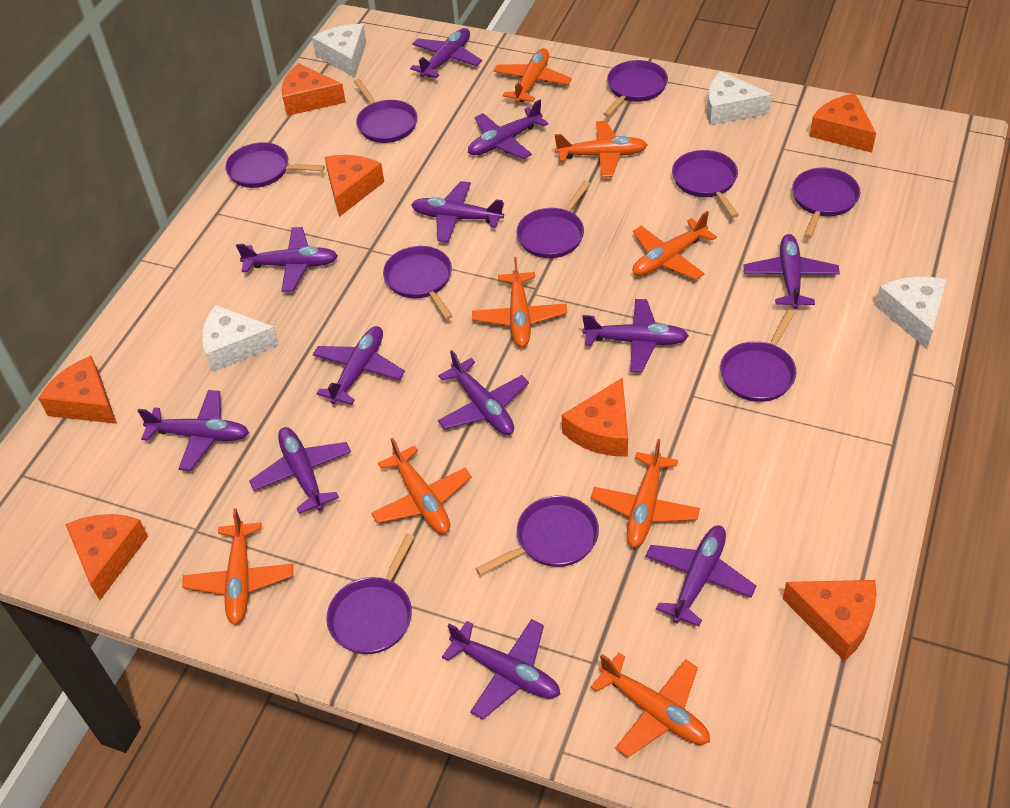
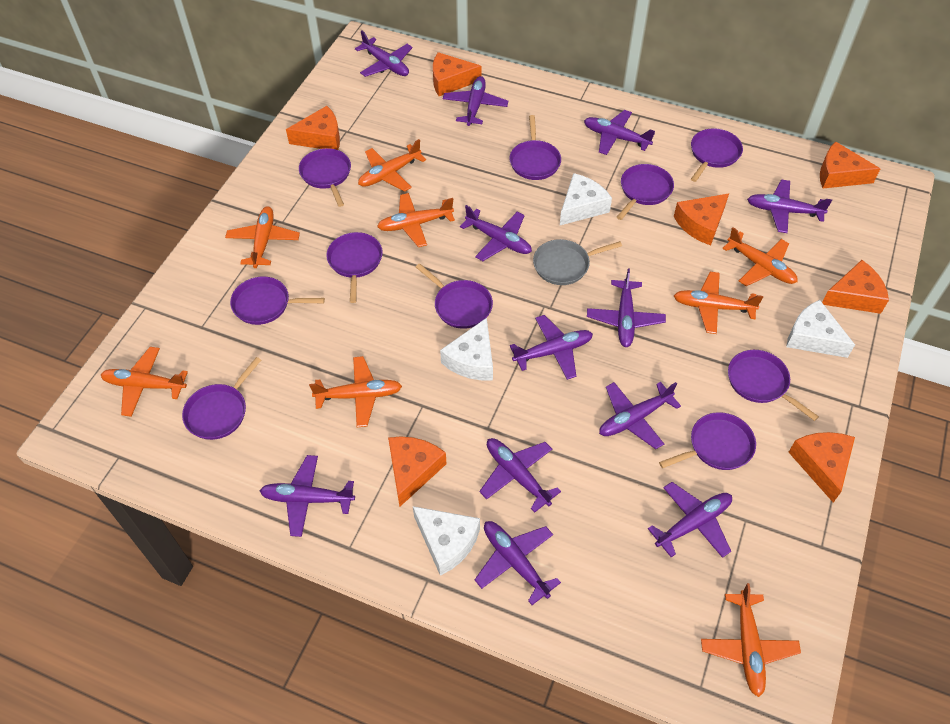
grey pan: 0 -> 1

